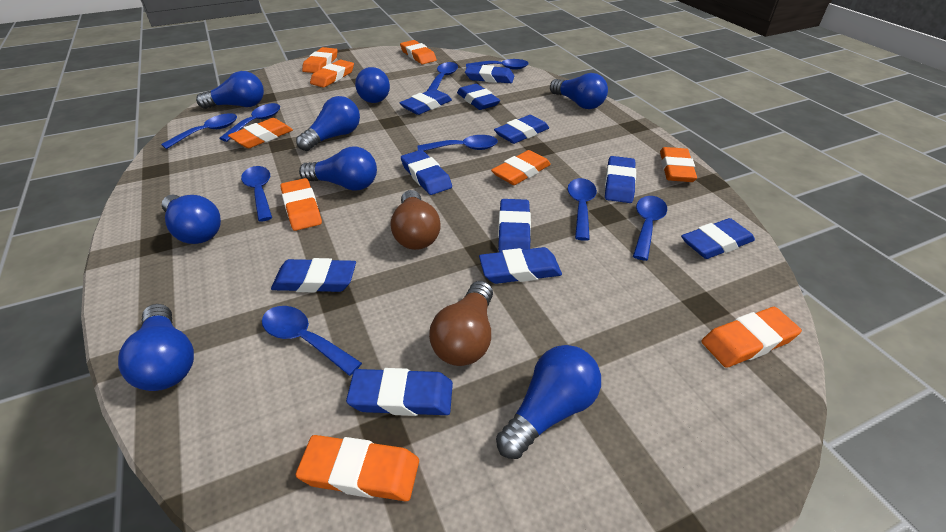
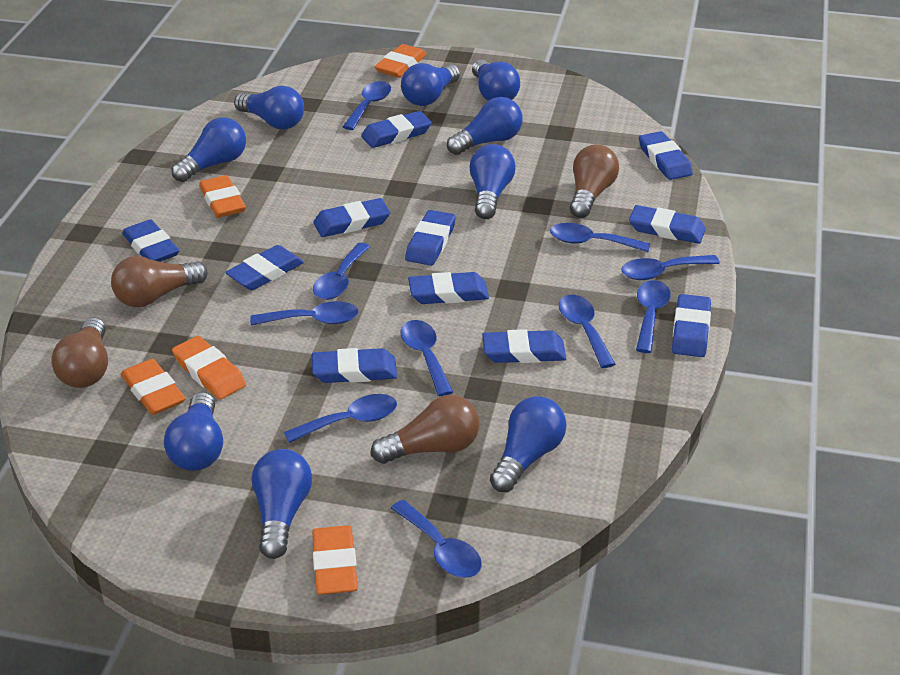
blue light bulb: 8 -> 9
blue spoon: 9 -> 10
brown light bulb: 2 -> 4
orange eraser: 9 -> 5

